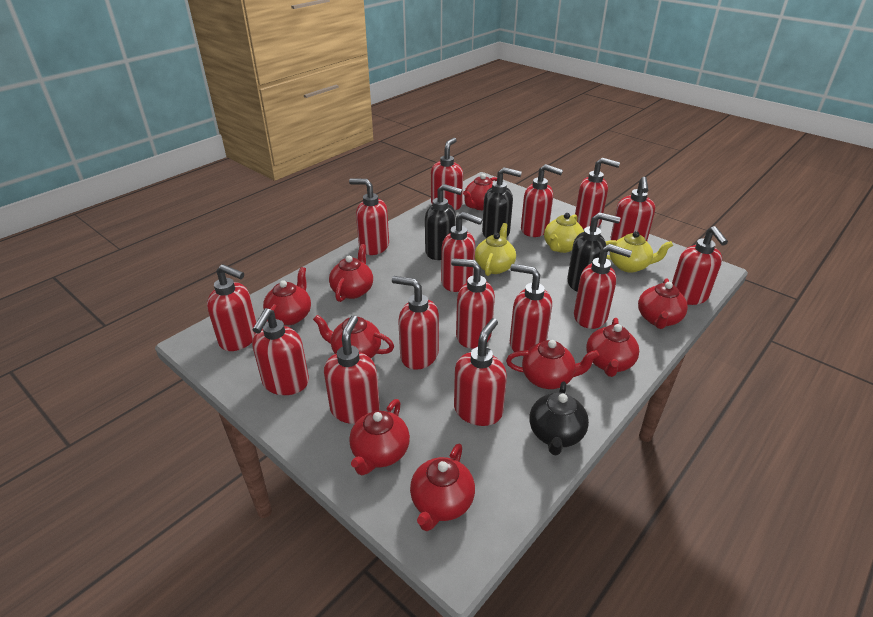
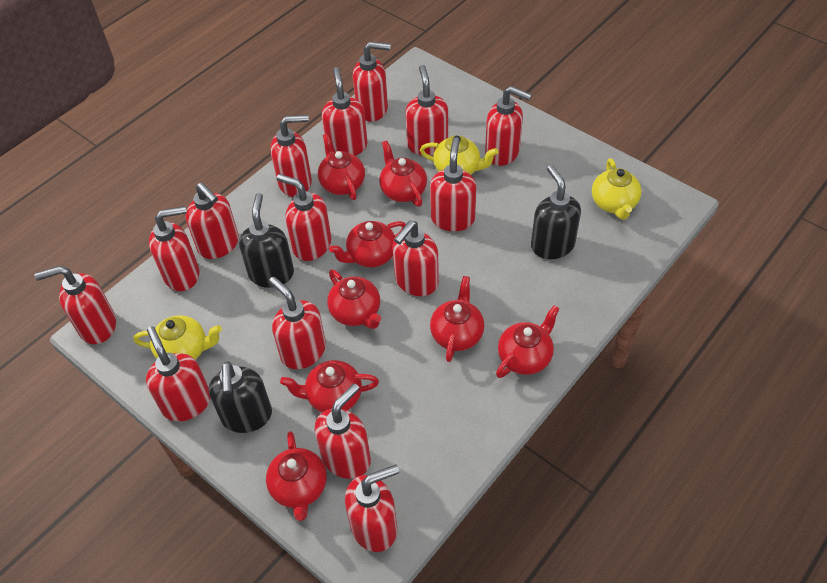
black teapot: 1 -> 0
red teapot: 9 -> 8

